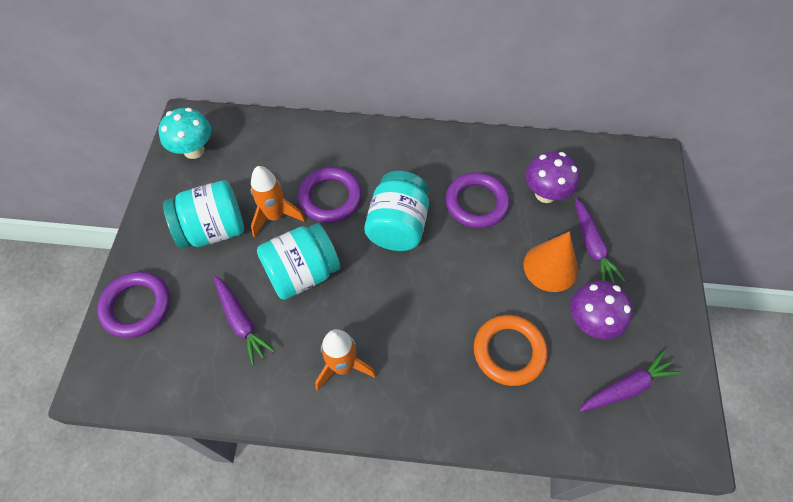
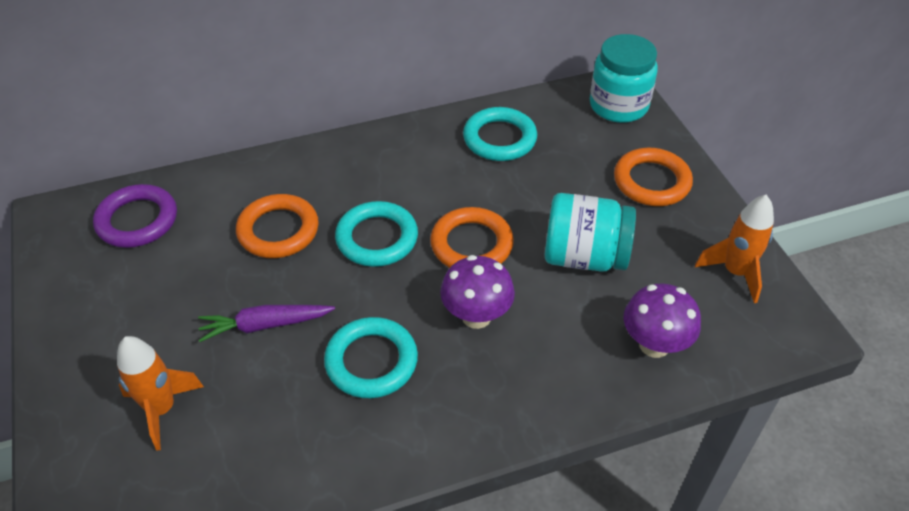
orange cone: 1 -> 0
orange ring: 1 -> 3
purple carrot: 3 -> 1
purple ring: 3 -> 1
turquoise jar: 3 -> 2
turquoise mushroom: 1 -> 0
turquoise ring: 0 -> 3

